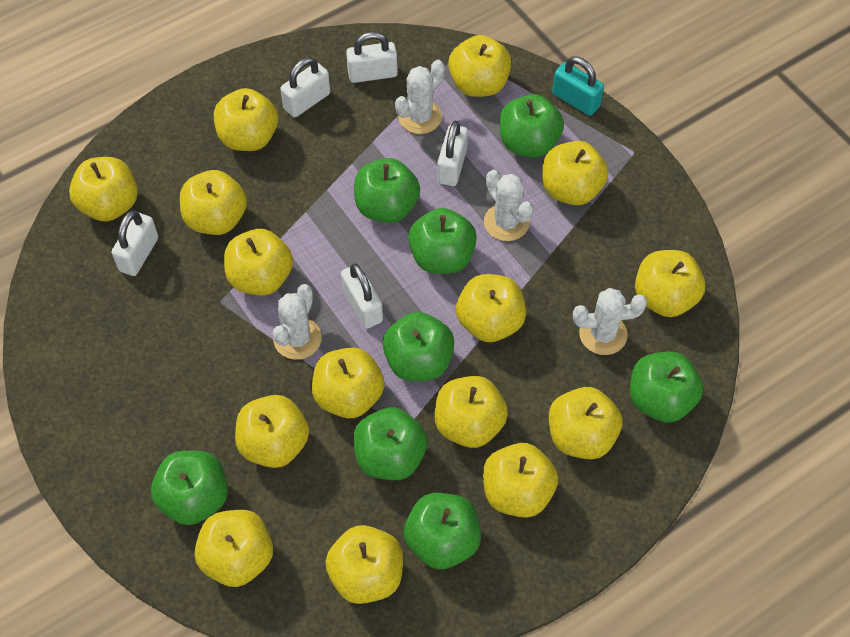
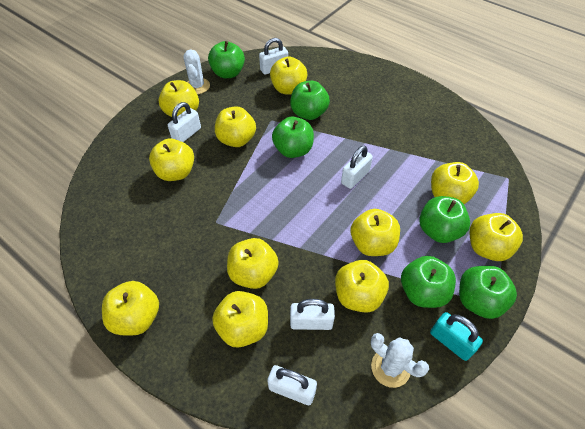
green apple: 8 -> 6
white cactus: 4 -> 2
yellow apple: 15 -> 11

